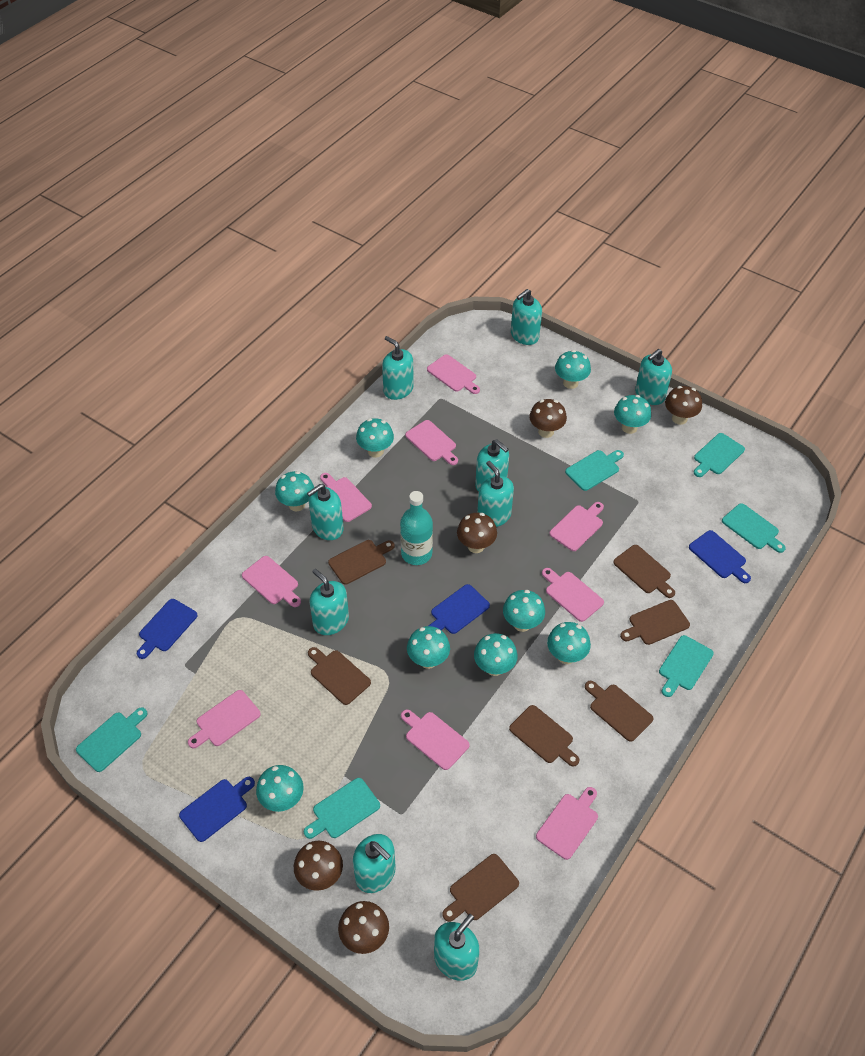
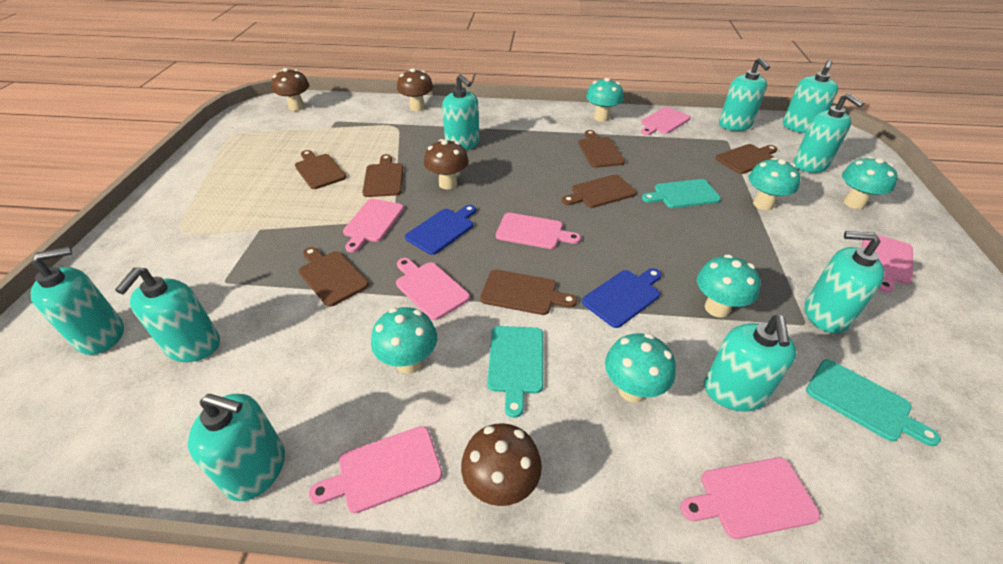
blue cutting board: 4 -> 2
brown mushroom: 5 -> 4
pink cutting board: 9 -> 7
turquoise bottle: 1 -> 0
turquoise cutting board: 6 -> 3
turquoise mushroom: 9 -> 6

